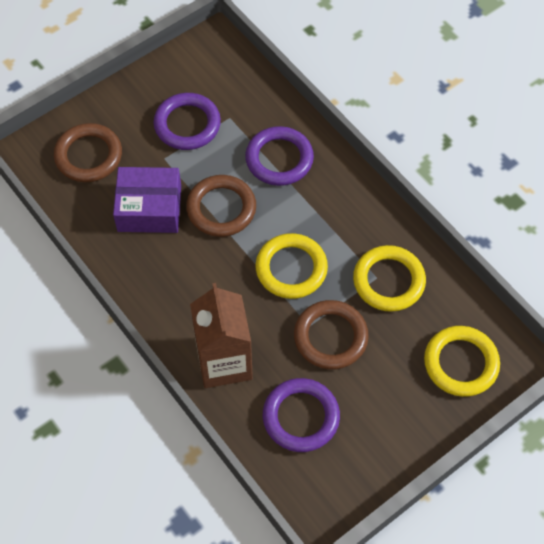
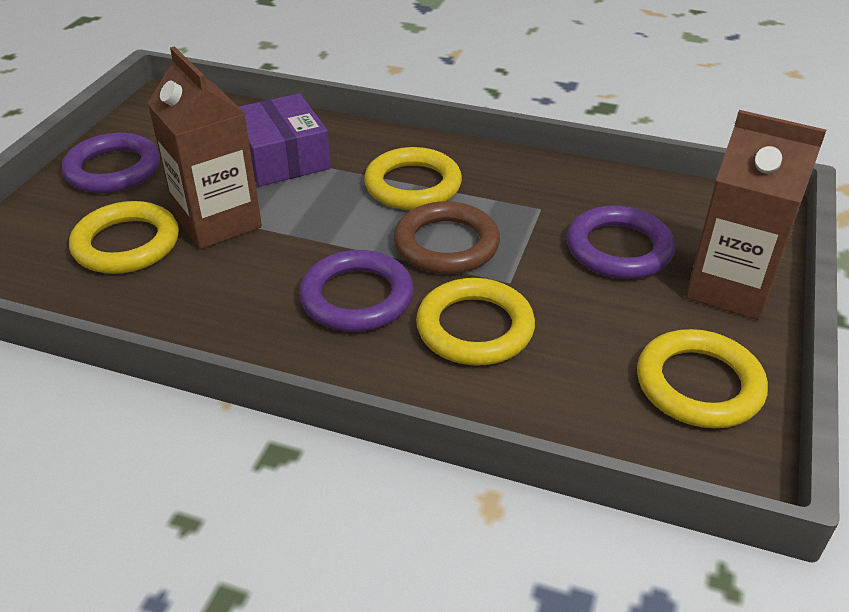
brown carton: 1 -> 2
brown ring: 3 -> 1
yellow ring: 3 -> 4

